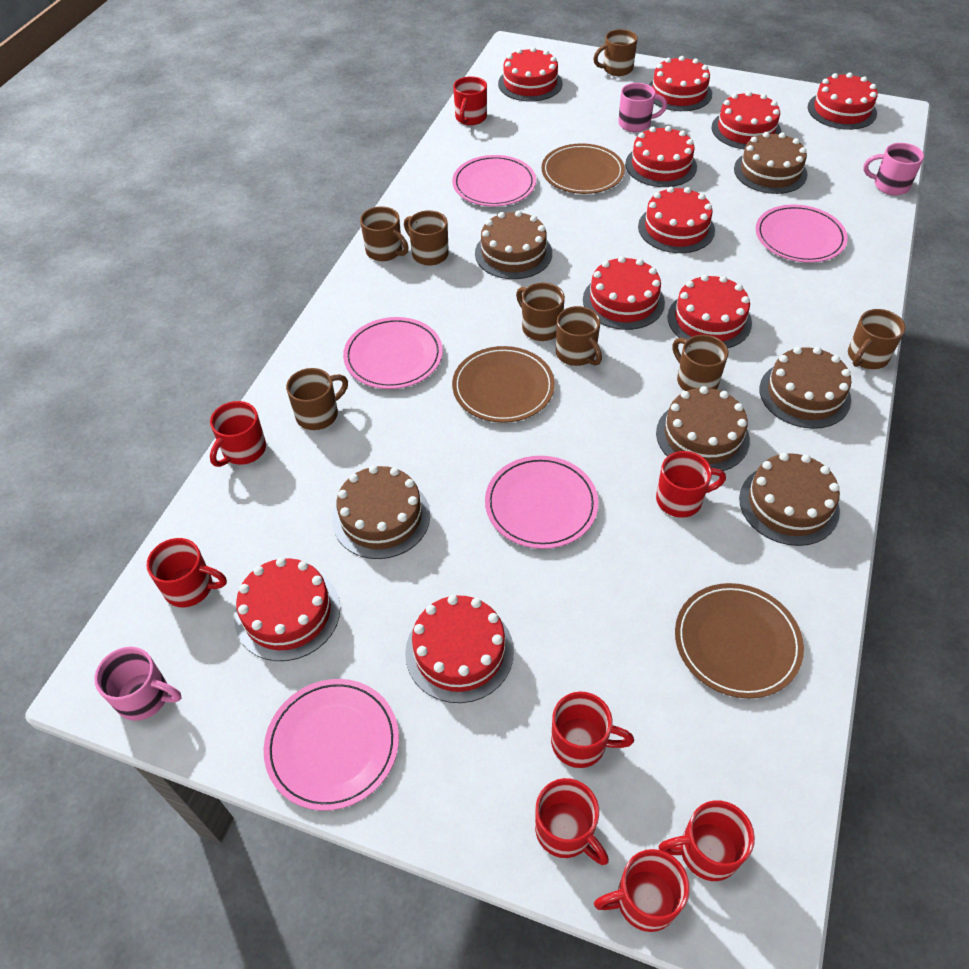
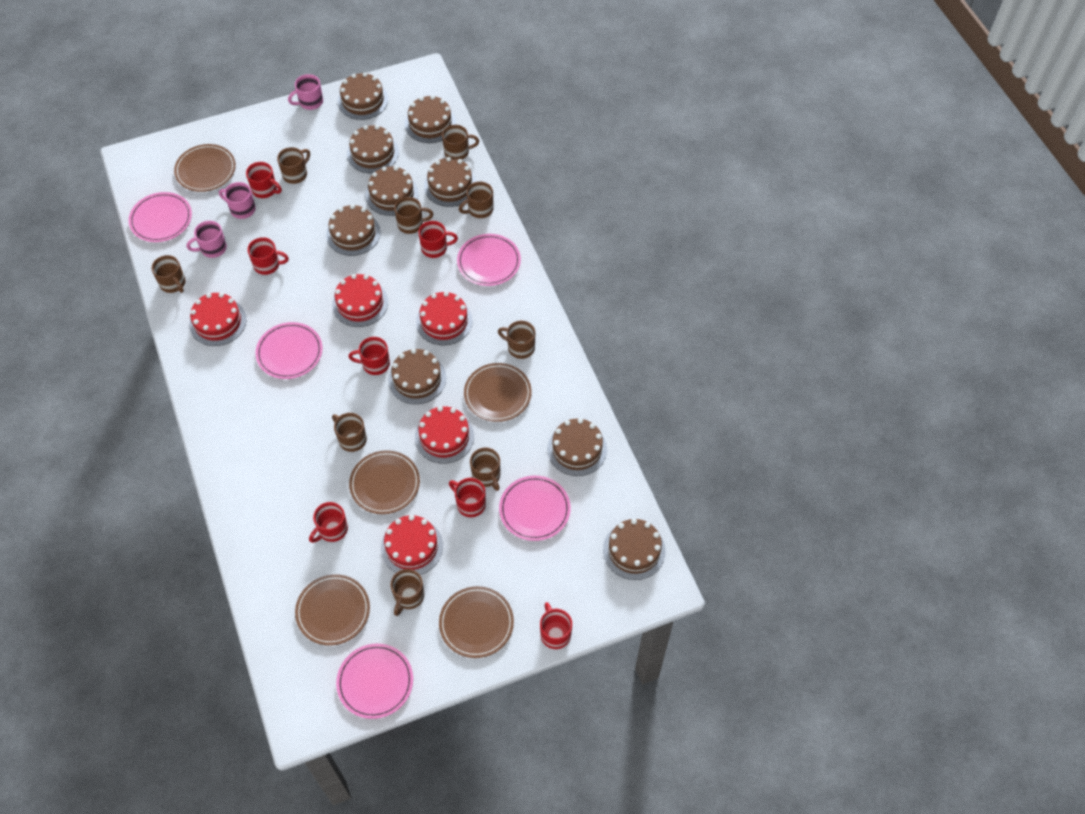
brown cake: 6 -> 9
brown mug: 8 -> 9
brown plate: 3 -> 5
red cake: 10 -> 5
red mug: 8 -> 7

